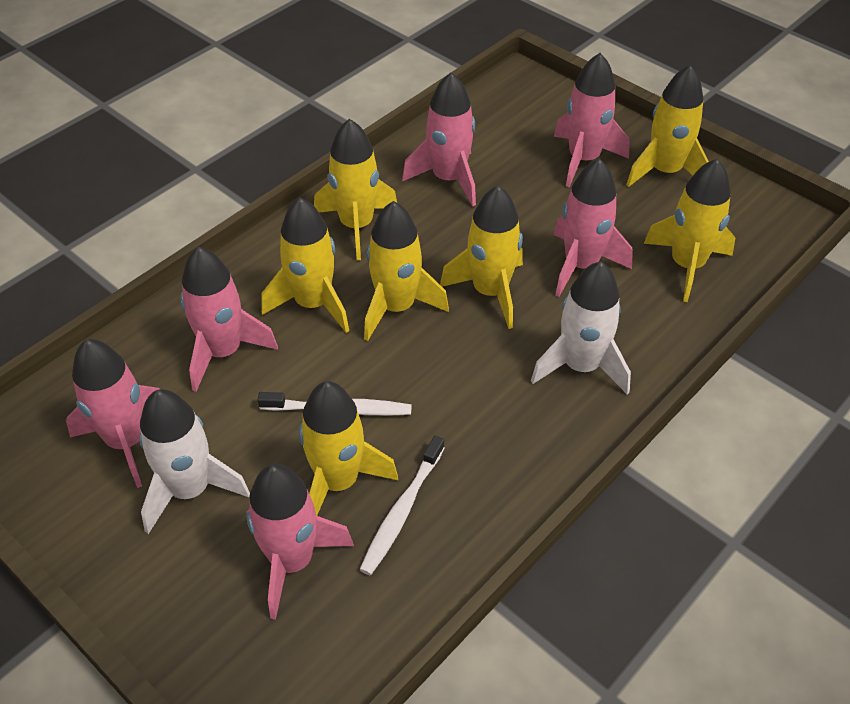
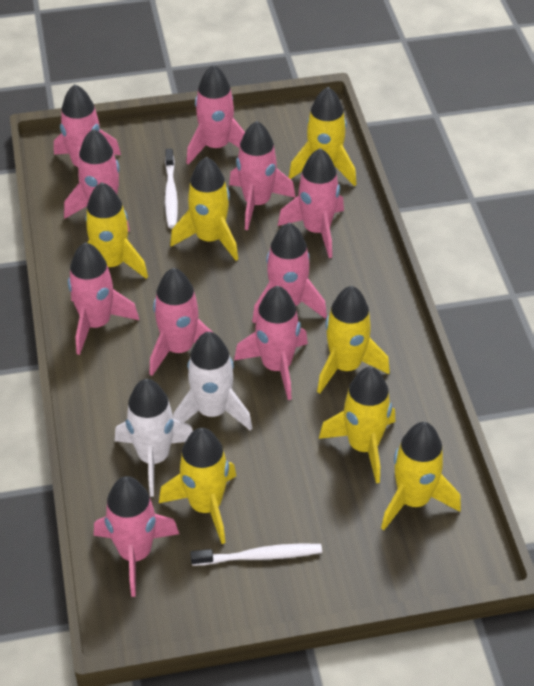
pink rocket: 6 -> 10

